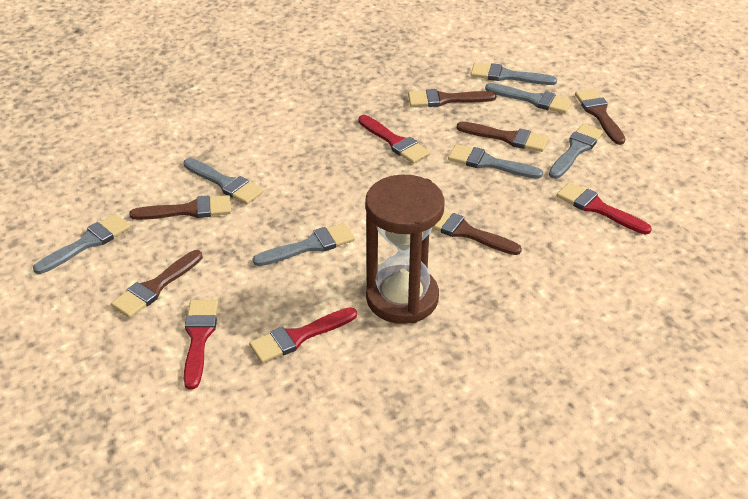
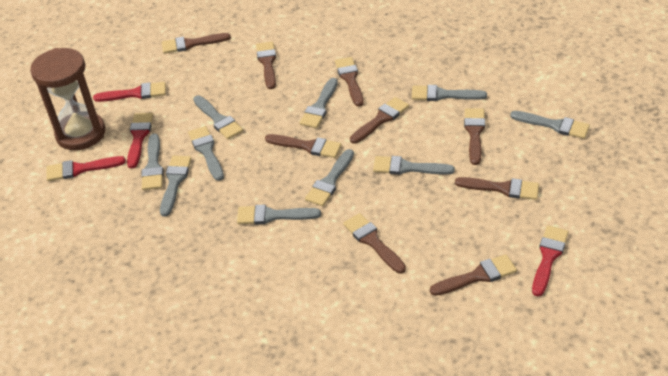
brown brush: 6 -> 9
grey brush: 7 -> 10

